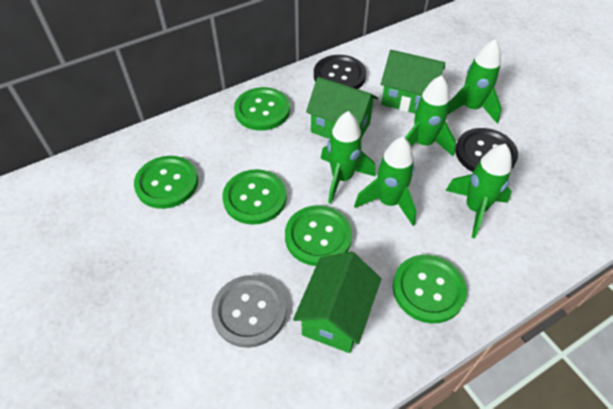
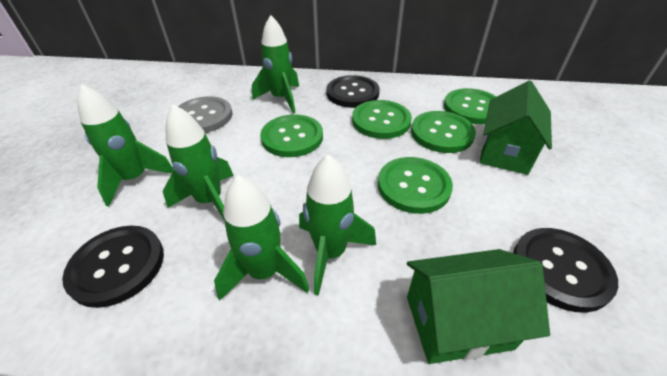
black button: 2 -> 3
green house: 3 -> 2

